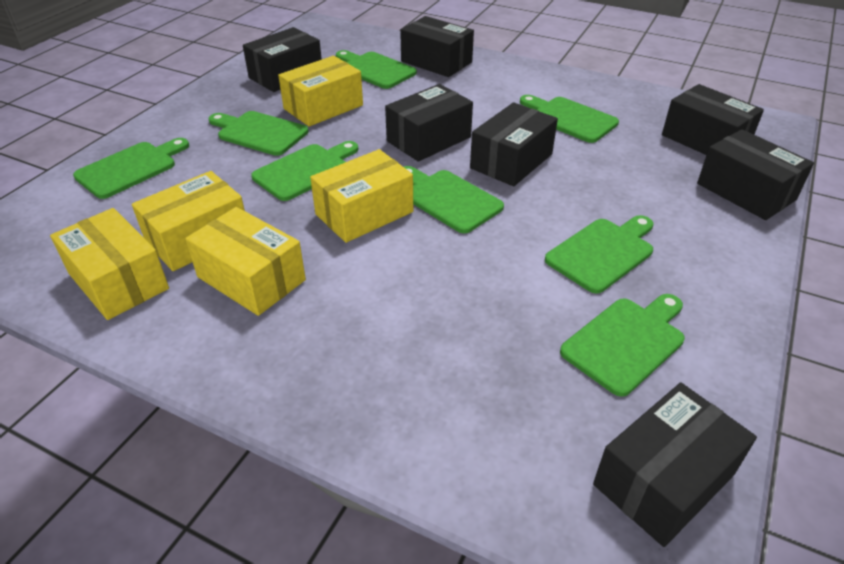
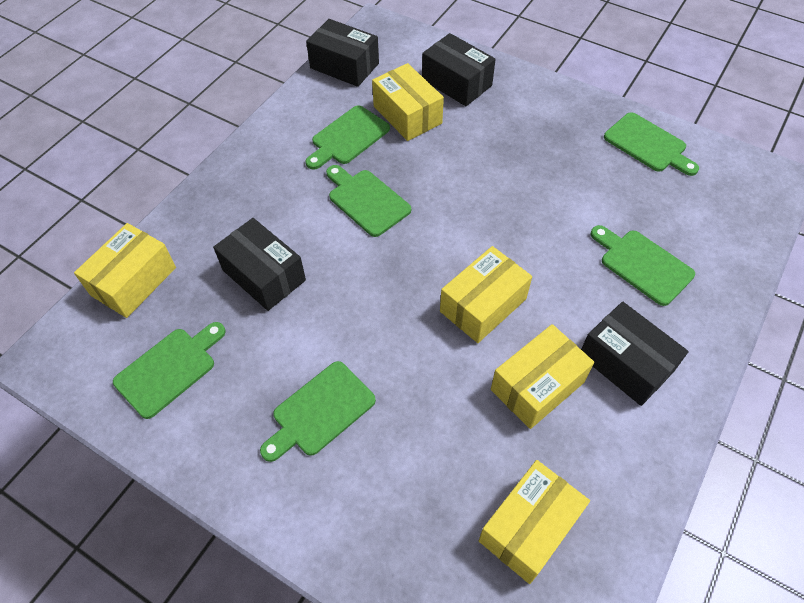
black box: 7 -> 4
green cutting board: 8 -> 6

